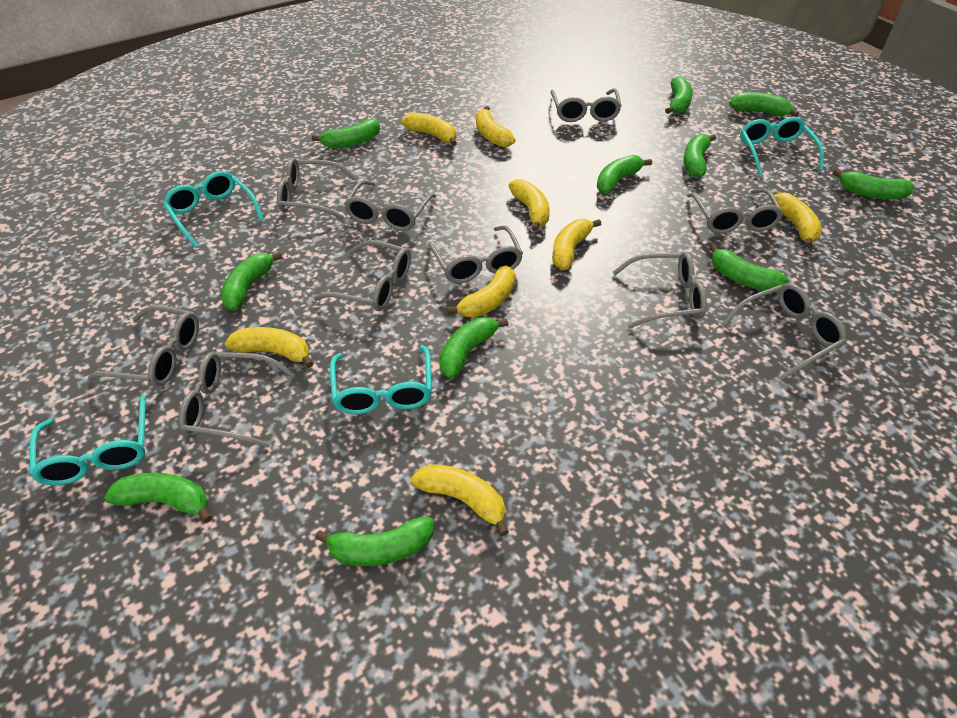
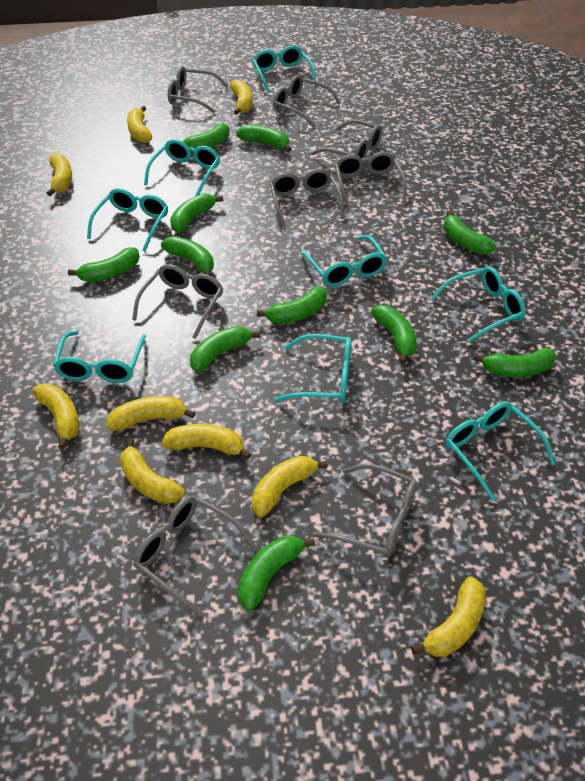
grey glasses: 10 -> 8
turquoise glasses: 4 -> 8
yellow banana: 8 -> 9

